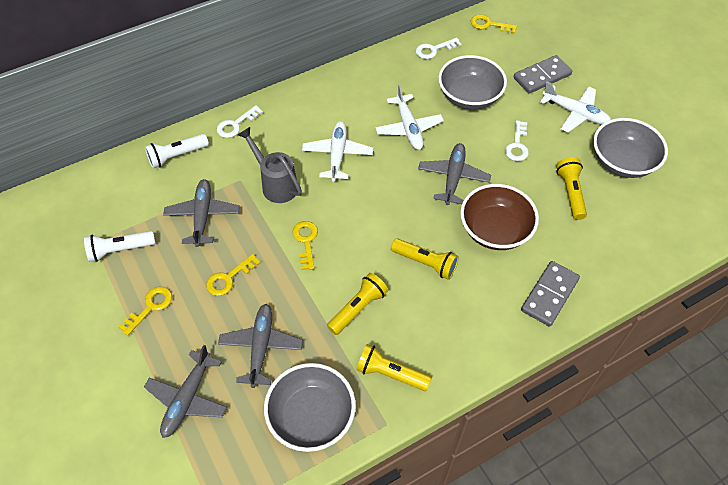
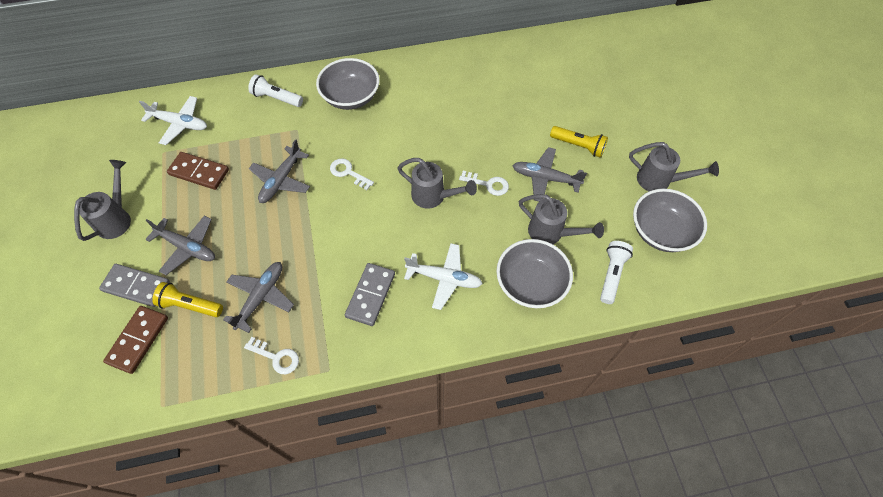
brown bowl: 1 -> 0
brown domino: 0 -> 2
grey watering can: 1 -> 4
white plane: 3 -> 2
yellow flashlight: 4 -> 2
yellow key: 4 -> 0

